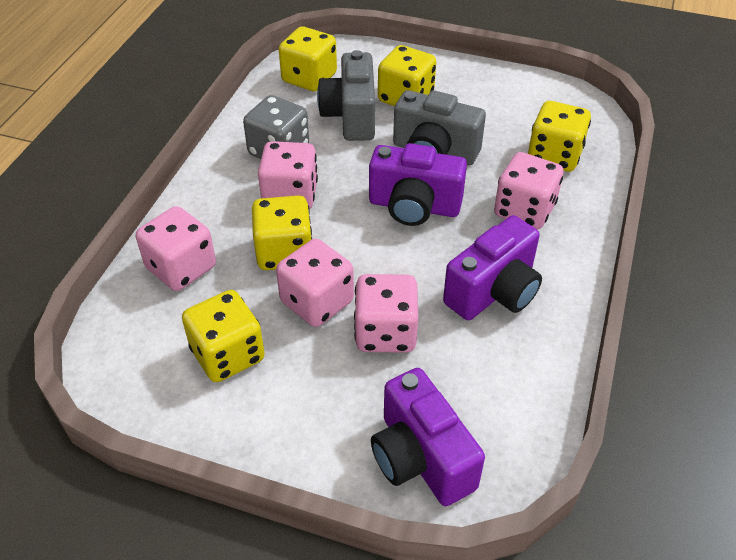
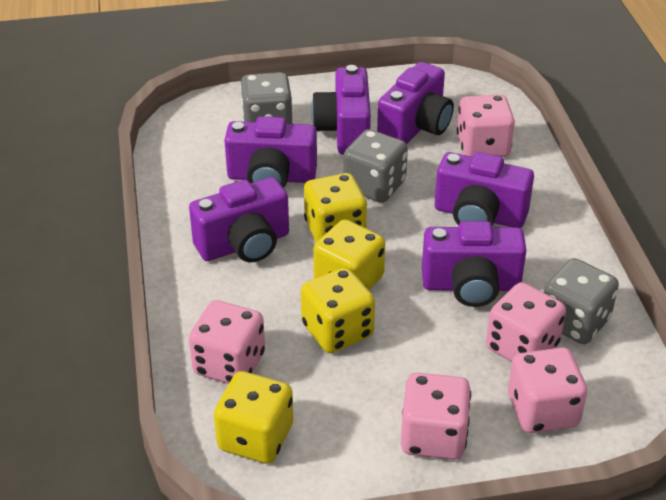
grey camera: 2 -> 0
grey dice: 1 -> 3
purple camera: 3 -> 6
yellow dice: 5 -> 4

